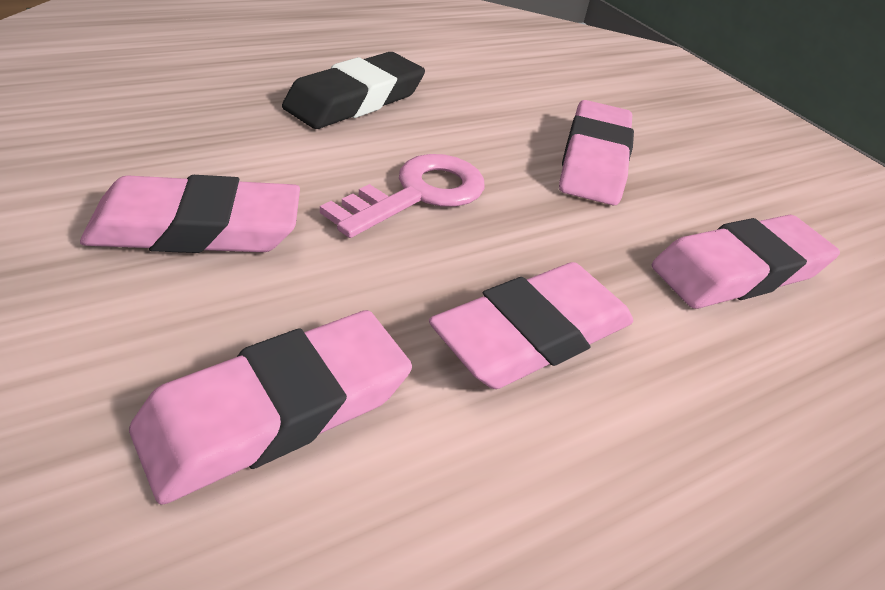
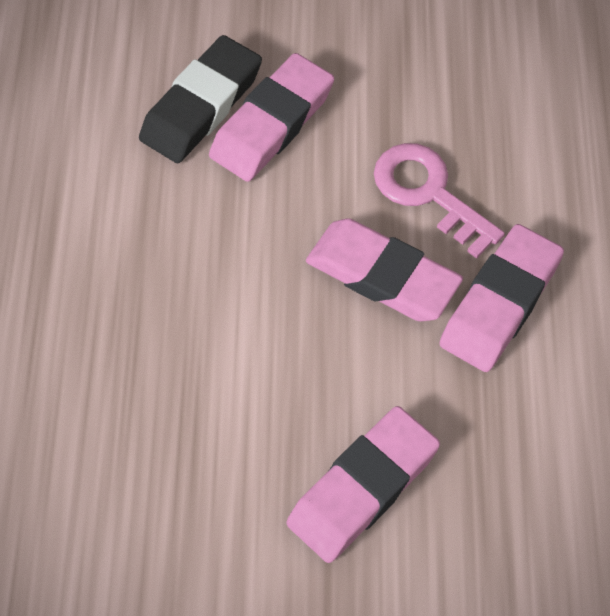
pink eraser: 5 -> 4

